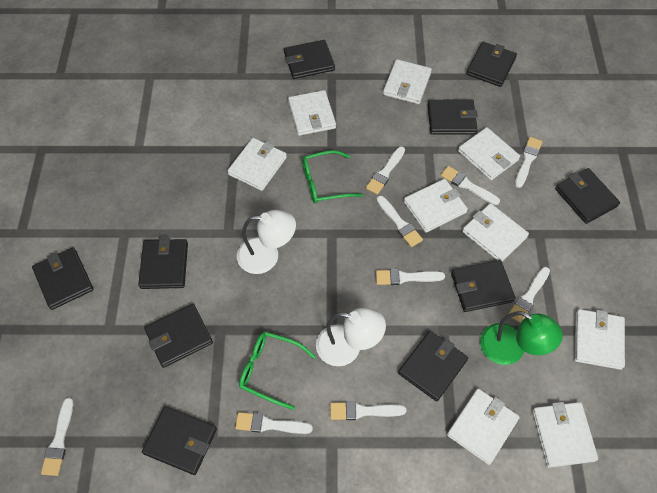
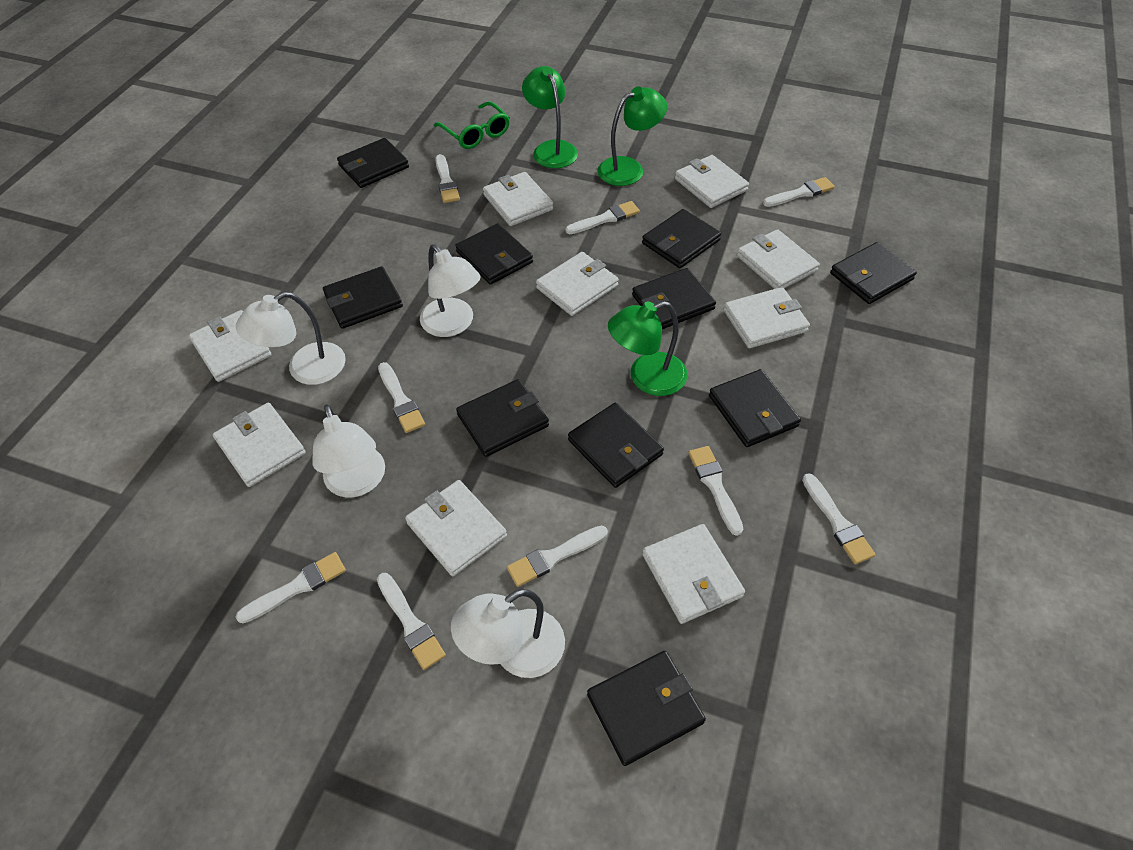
green glasses: 2 -> 1
green lamp: 1 -> 3
white lamp: 2 -> 4

